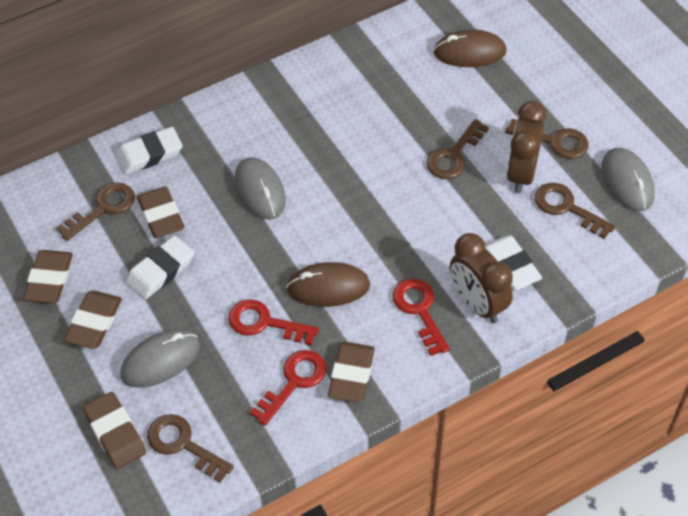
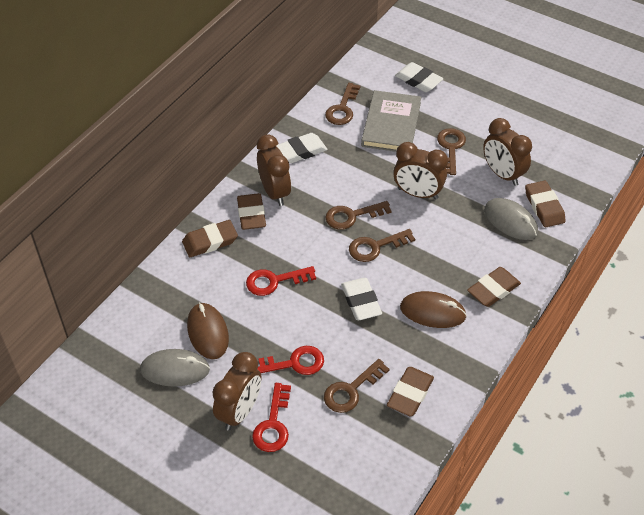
brown clock: 2 -> 4
grey book: 0 -> 1
grey mouse: 3 -> 2

